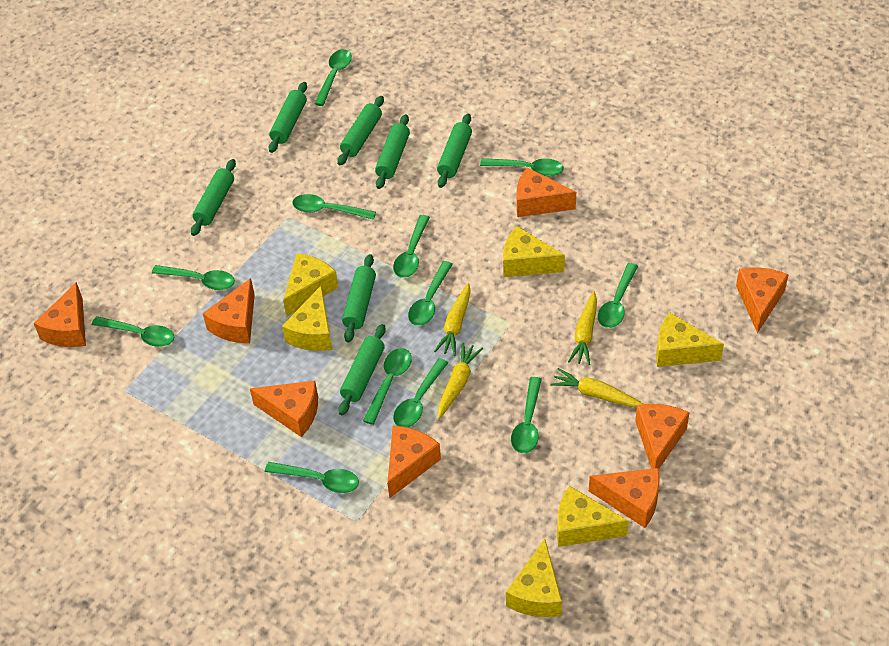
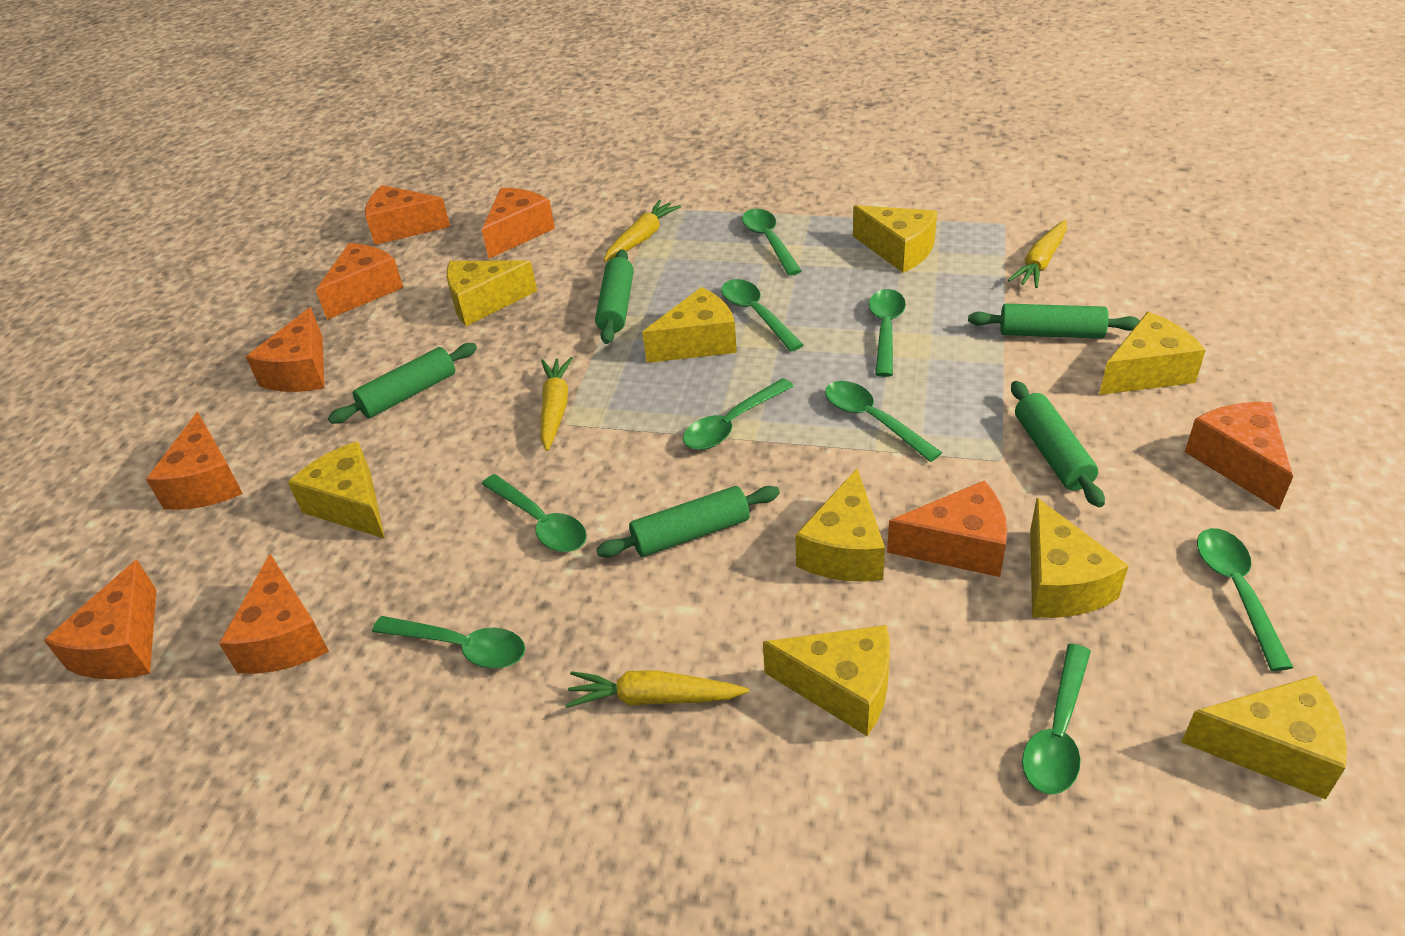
green rolling pin: 7 -> 5
green spoon: 12 -> 9
orange cheese: 8 -> 9
yellow cheese: 6 -> 9

